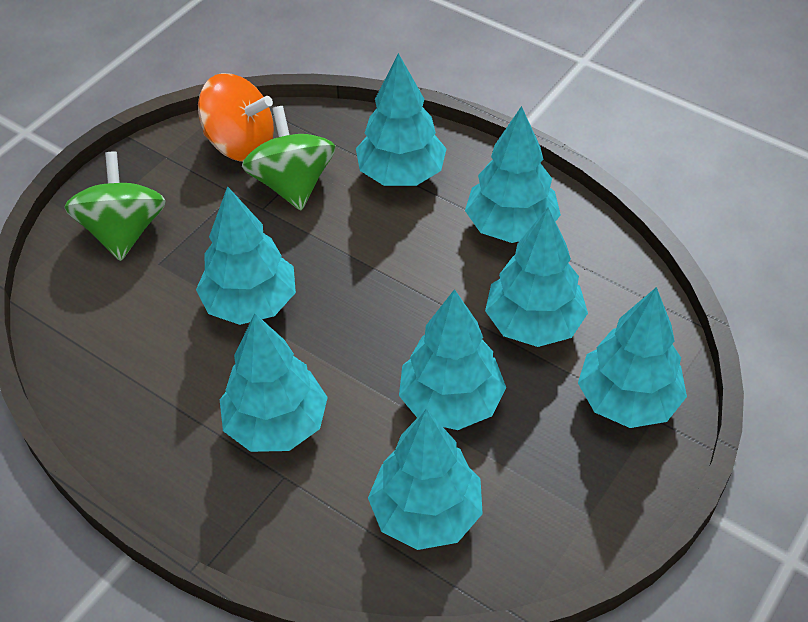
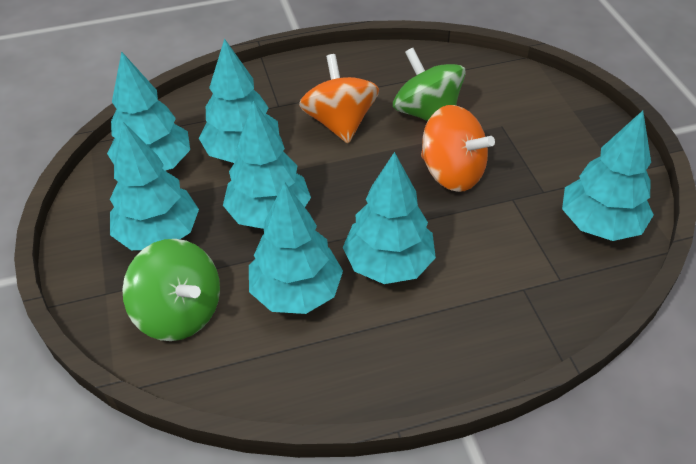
orange spinning top: 1 -> 2
turquoise tree: 8 -> 7

